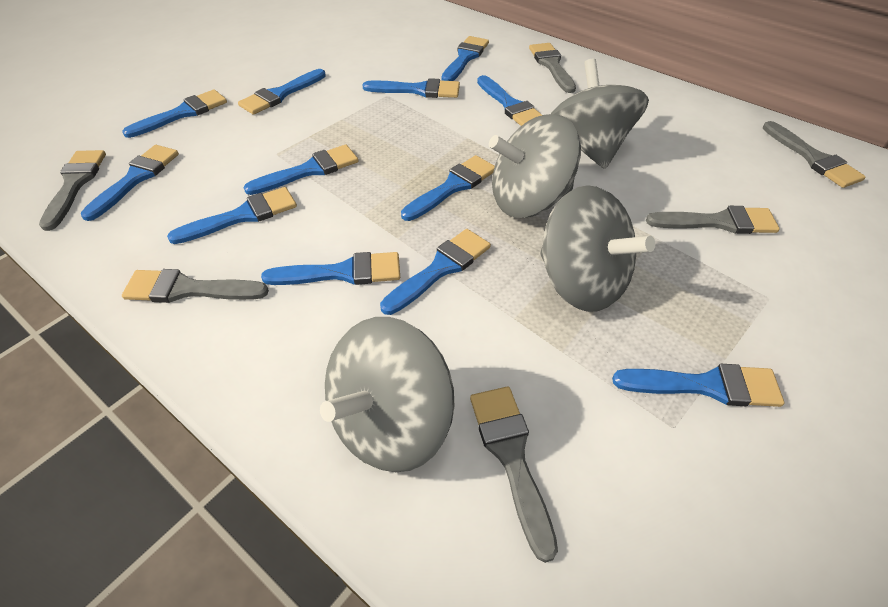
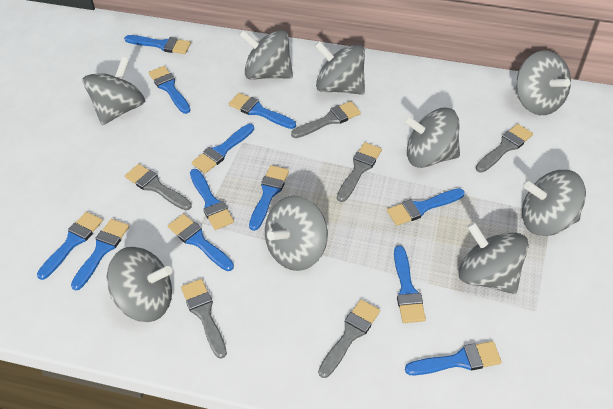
grey spinning top: 4 -> 9

